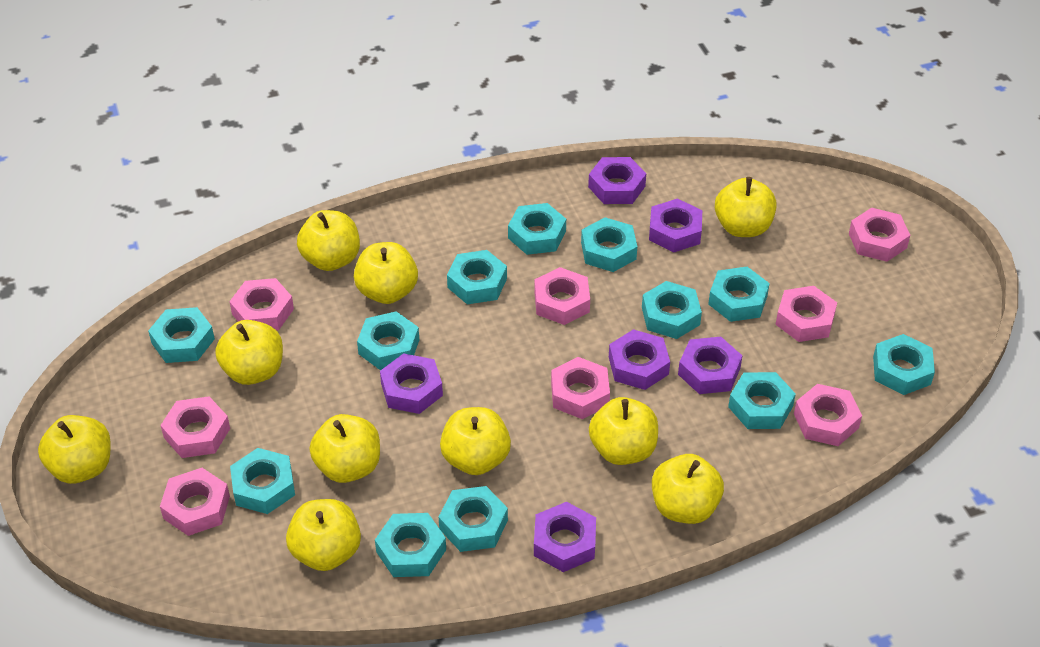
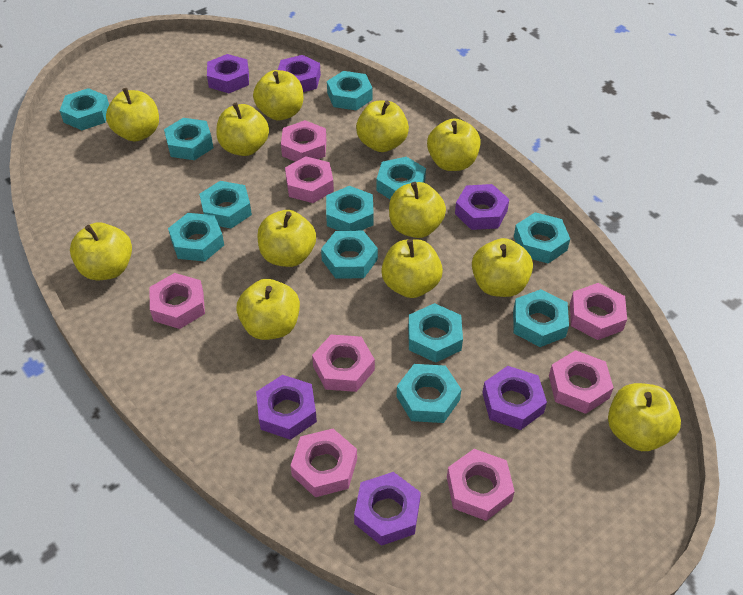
yellow apple: 10 -> 12

